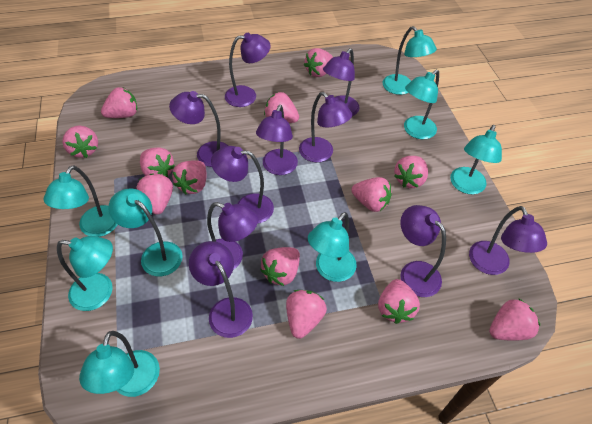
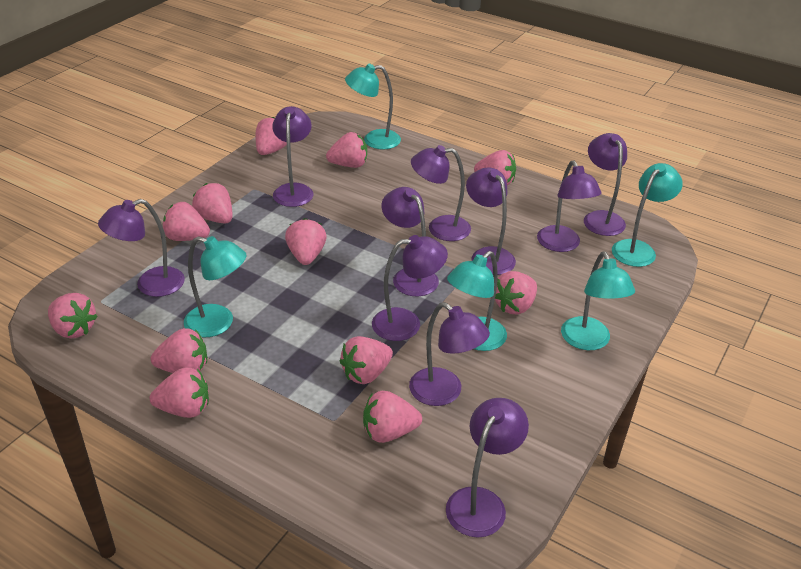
pink strawberry: 13 -> 12
turquoise lamp: 8 -> 5

